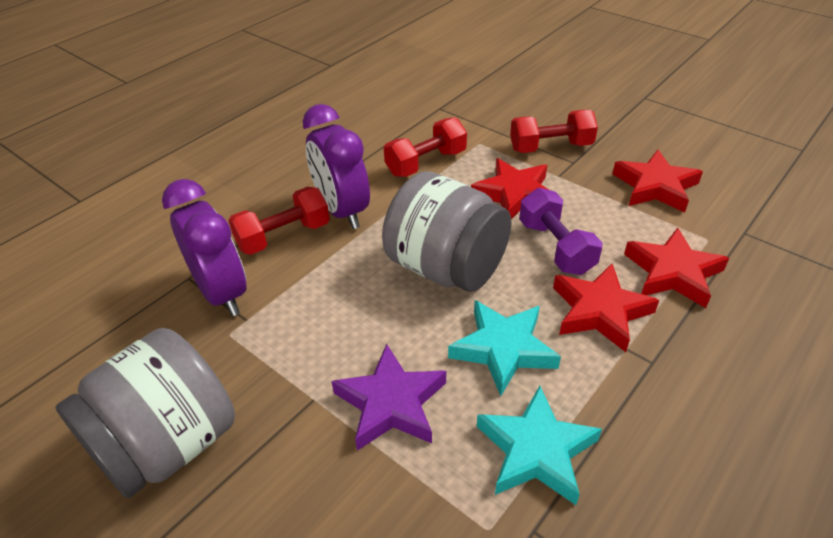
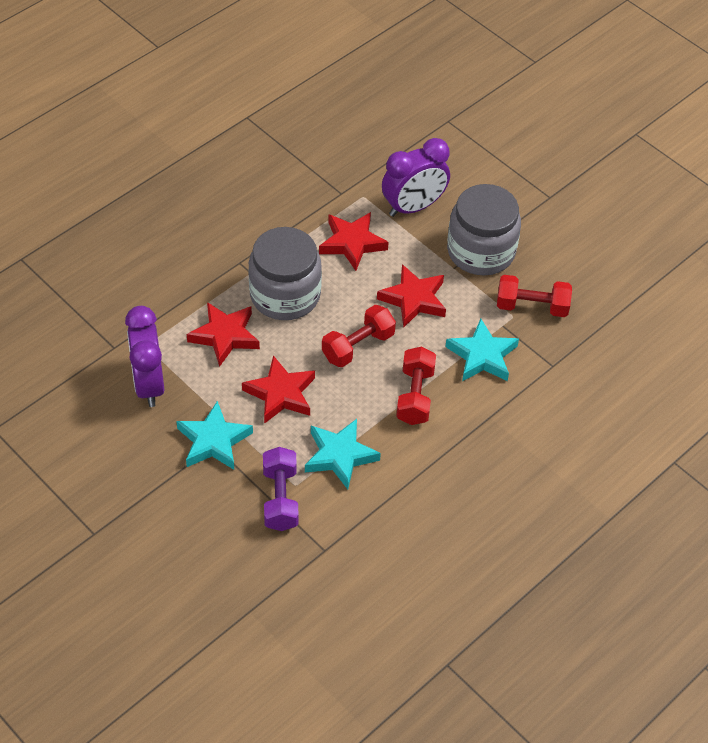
purple star: 1 -> 0
turquoise star: 2 -> 3

